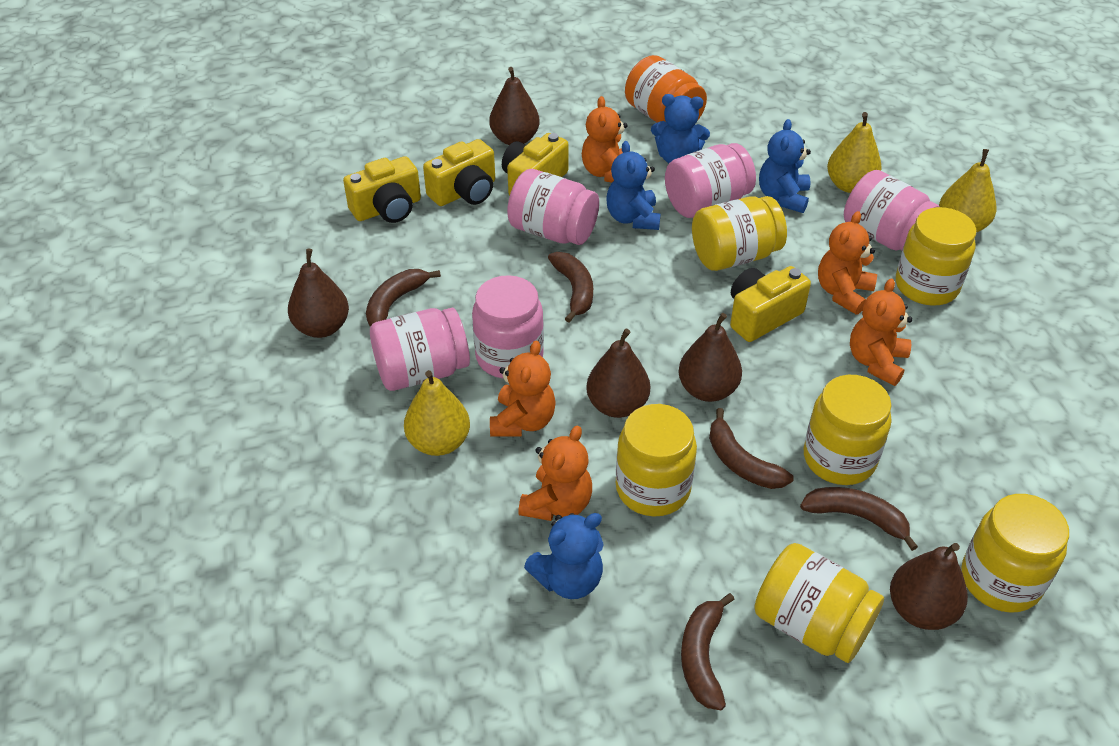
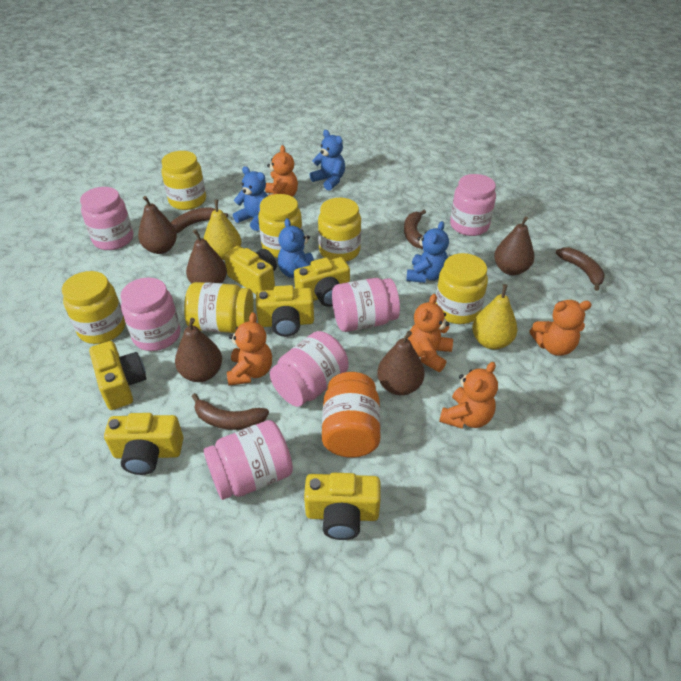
brown banana: 5 -> 4
pink jar: 5 -> 6
yellow camera: 4 -> 6
yellow pear: 3 -> 2

